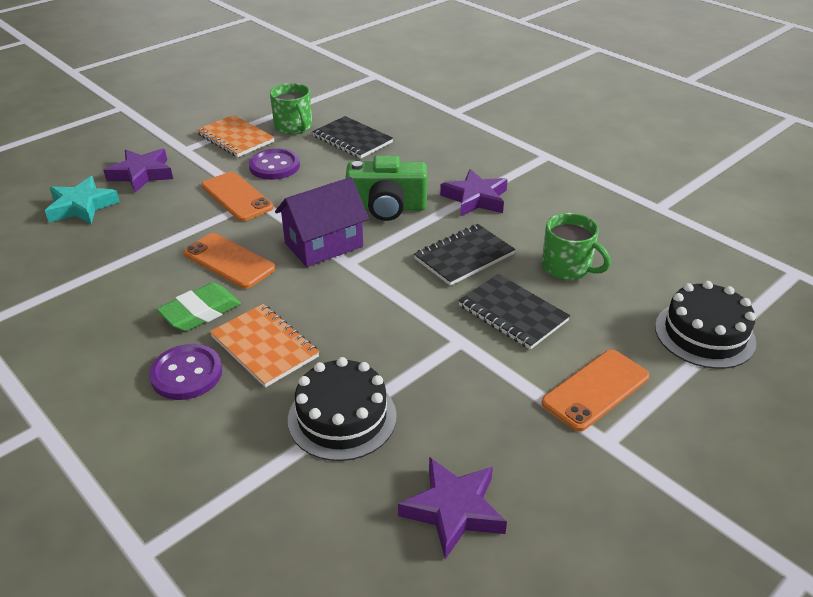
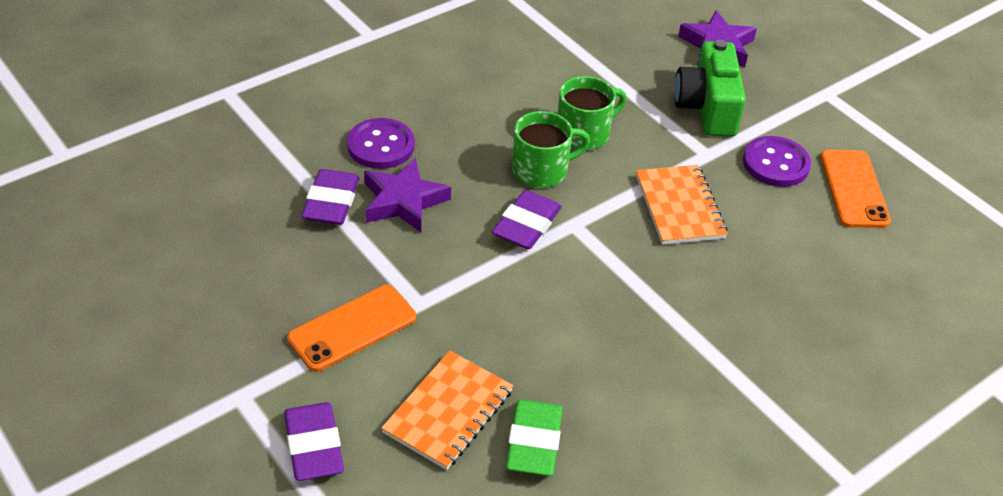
black cake: 2 -> 0
black notebook: 3 -> 0
orange phone: 3 -> 2
purple eraser: 0 -> 3
purple house: 1 -> 0
purple star: 3 -> 2
turquoise star: 1 -> 0

